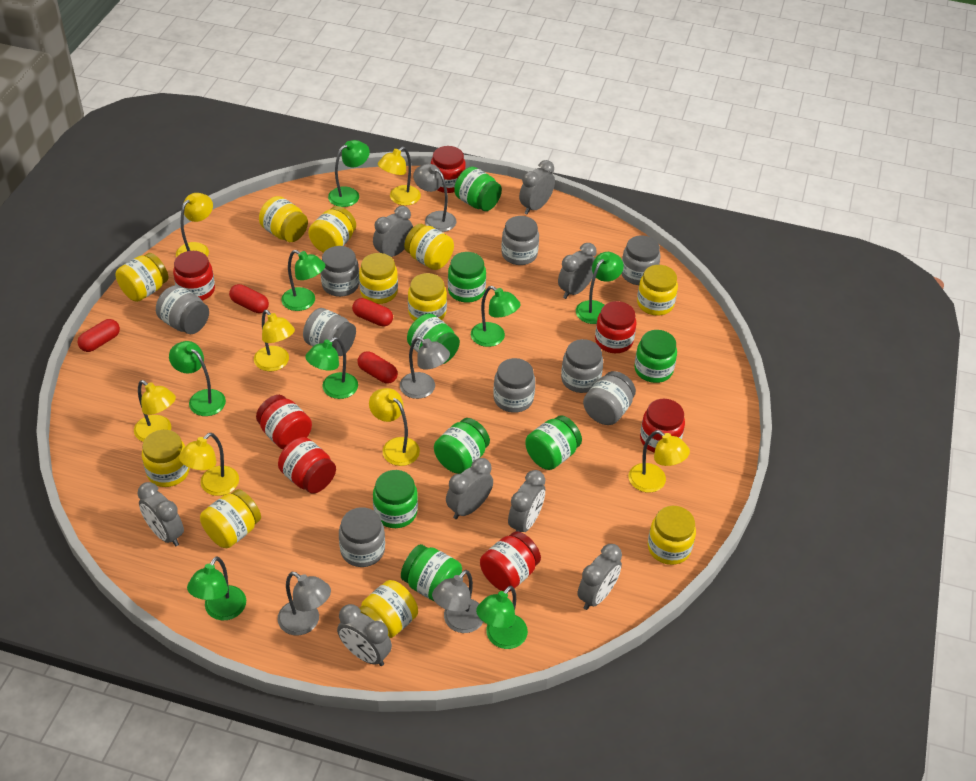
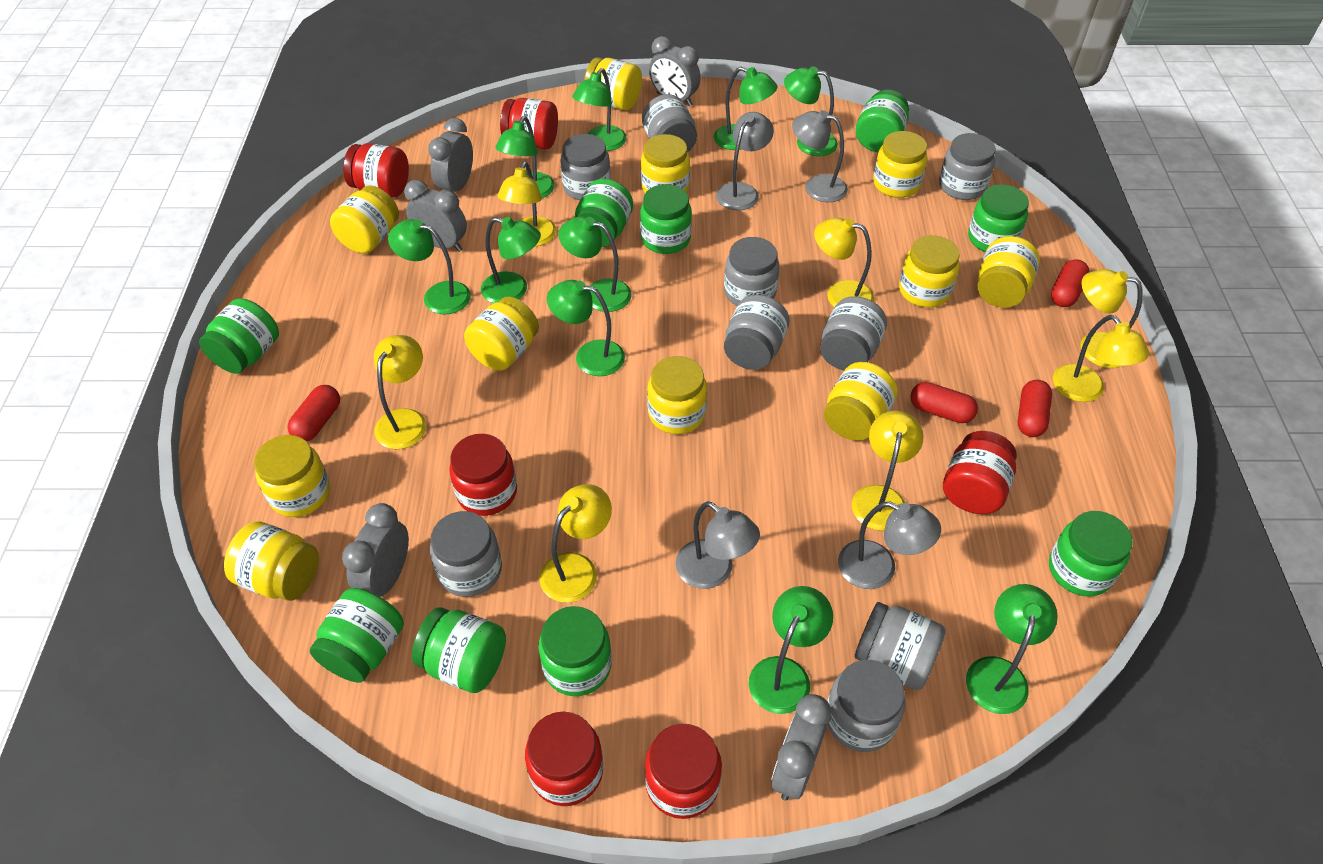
green jar: 8 -> 9
green lamp: 8 -> 10
grey clock: 8 -> 5
red jar: 7 -> 6

